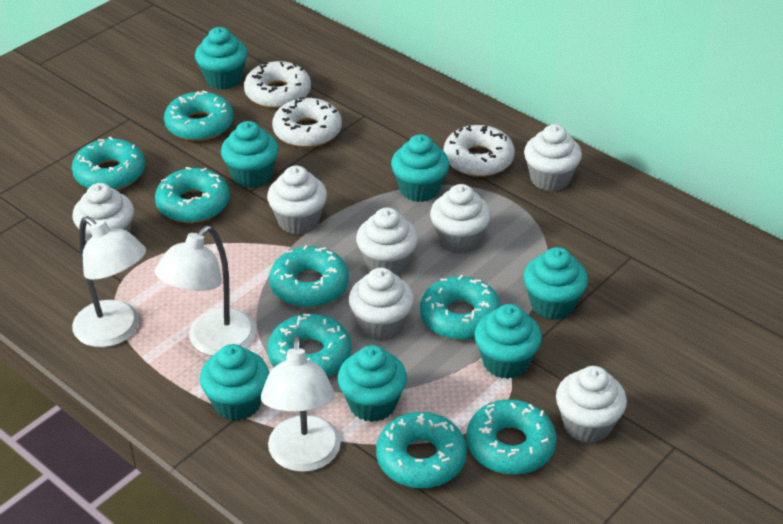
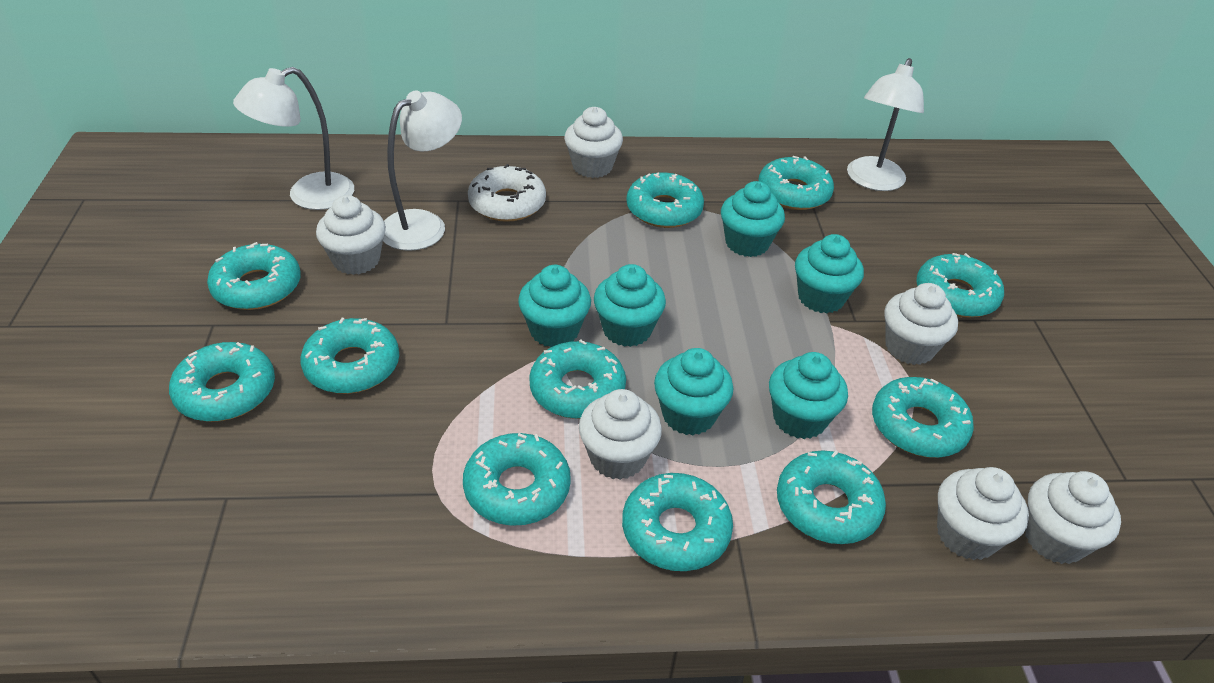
turquoise cupcake: 7 -> 6
turquoise donut: 8 -> 11
white cupcake: 7 -> 6
white donut: 3 -> 1

